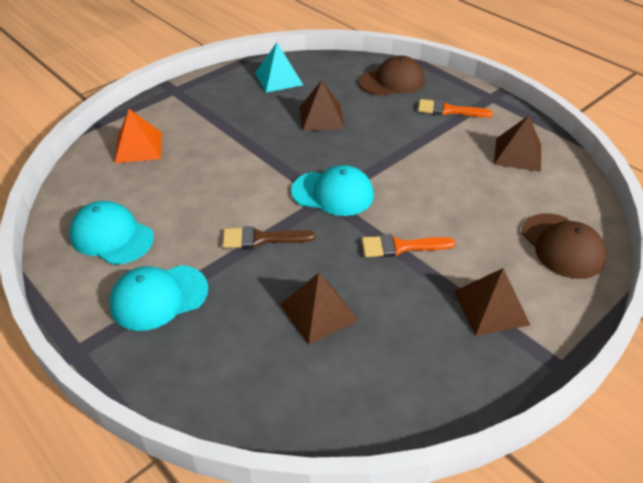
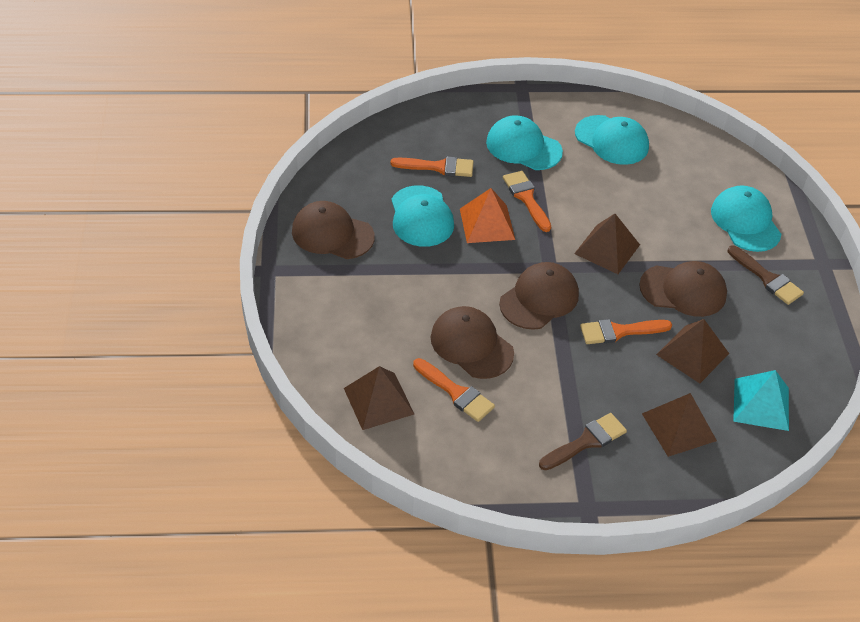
brown brush: 1 -> 2
brown cap: 2 -> 4
orange brush: 2 -> 4
turquoise cap: 3 -> 4

